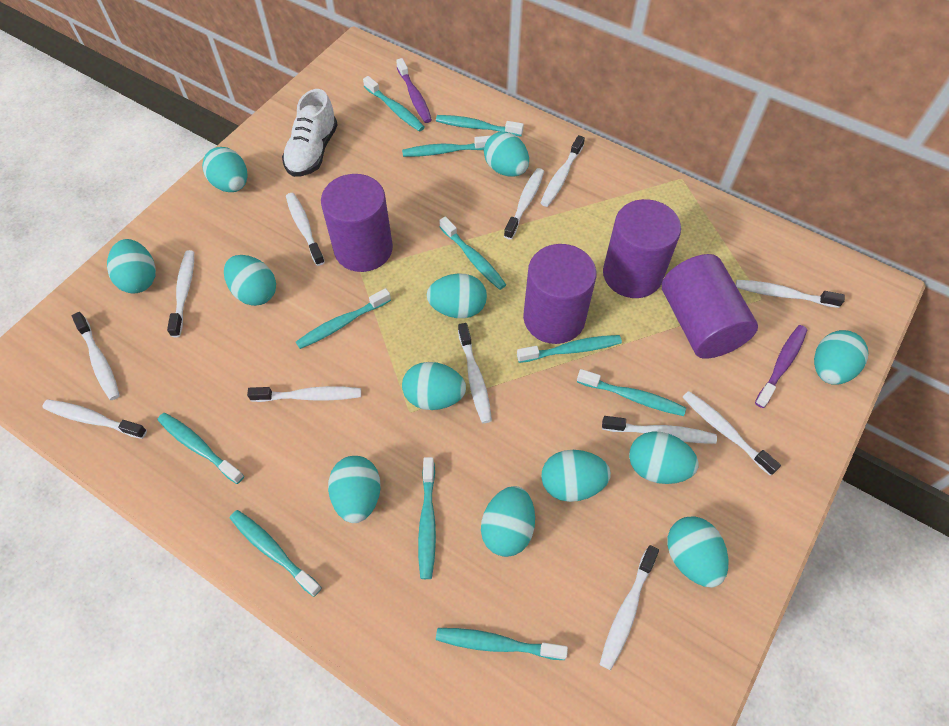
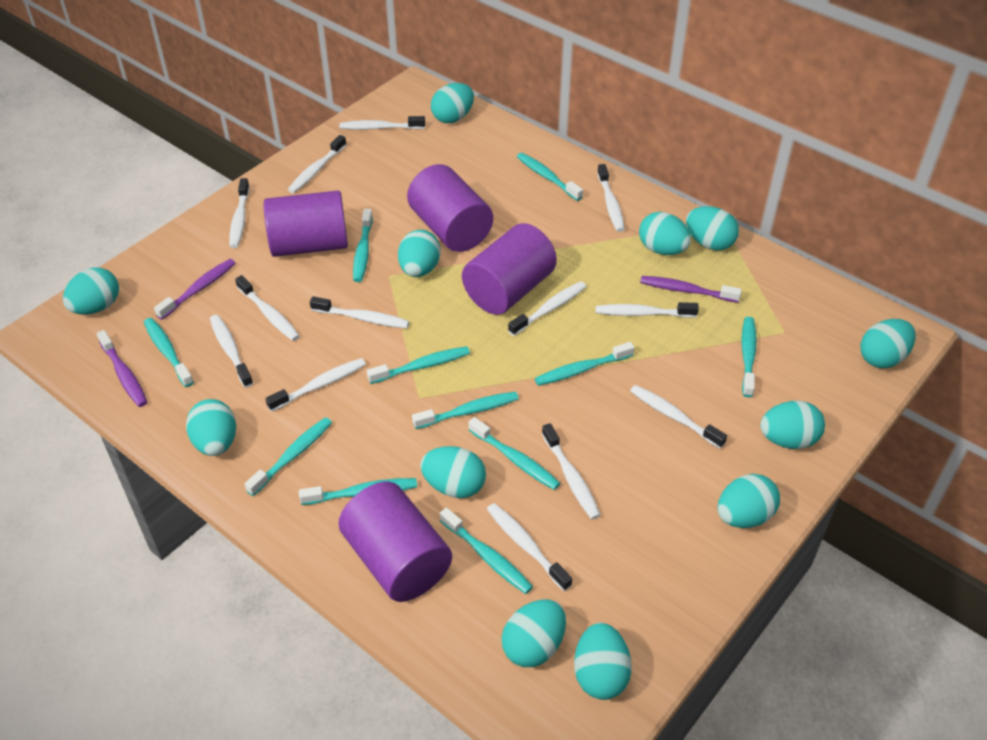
purple toothbrush: 2 -> 3
white shoe: 1 -> 0
white toothbrush: 12 -> 13

